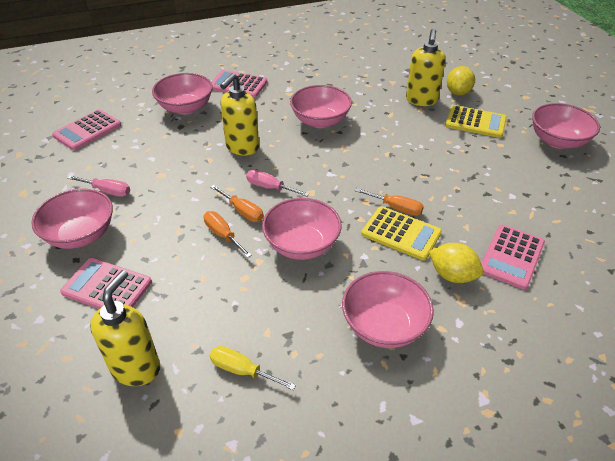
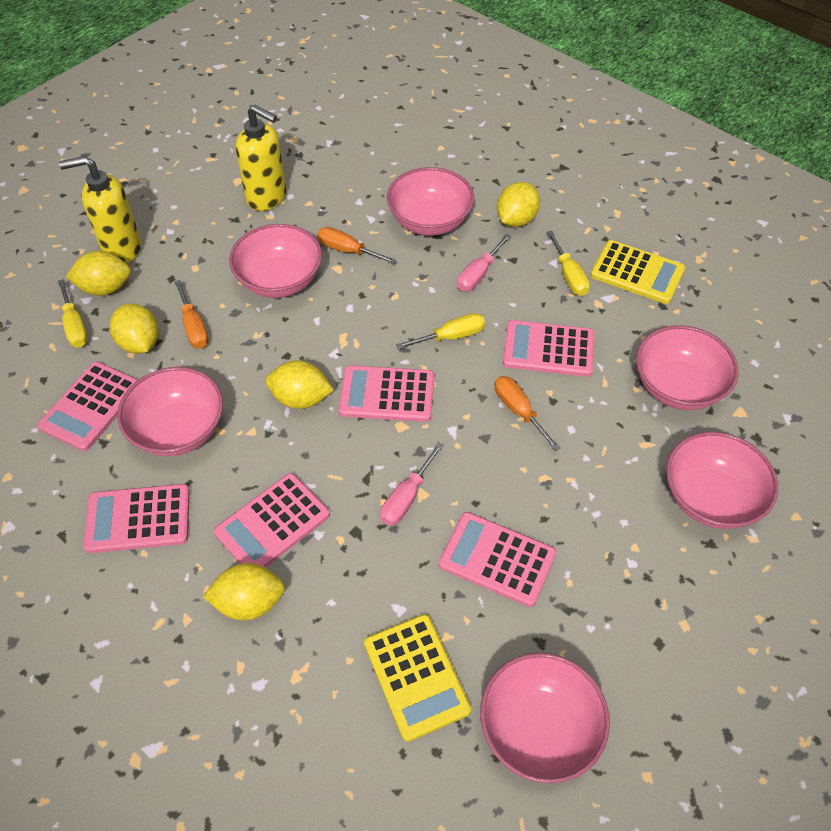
pink calculator: 4 -> 6
yellow lemon: 2 -> 5
yellow screwdriver: 1 -> 3
yellow soap dispenser: 3 -> 2

